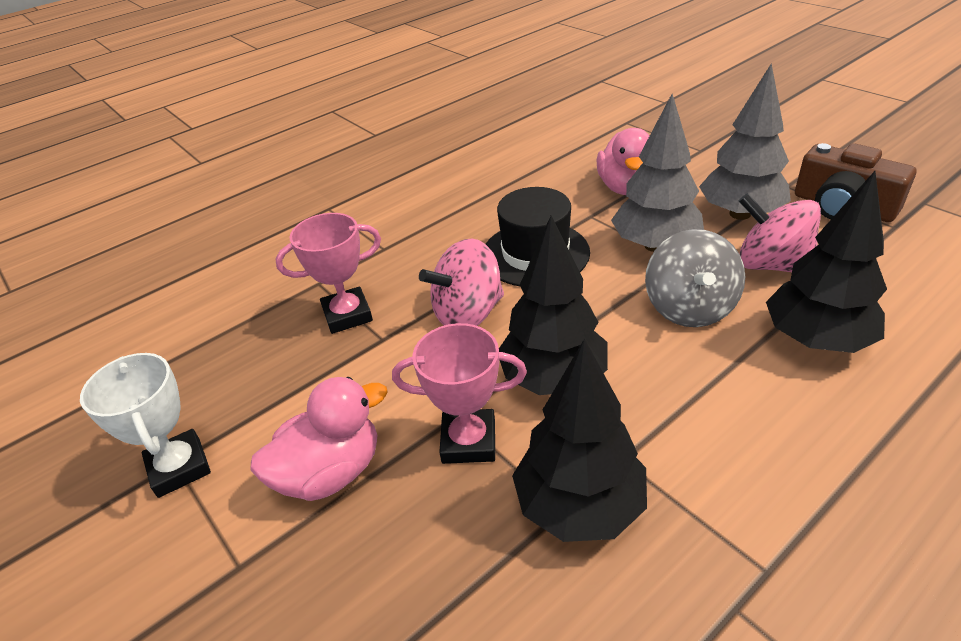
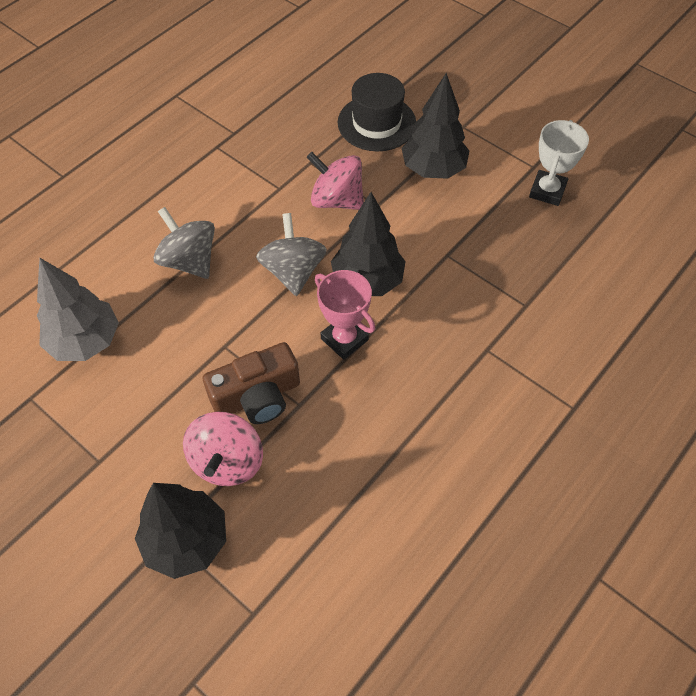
grey spinning top: 1 -> 2
grey tree: 2 -> 1
pink duck: 2 -> 0
pink trophy: 2 -> 1

